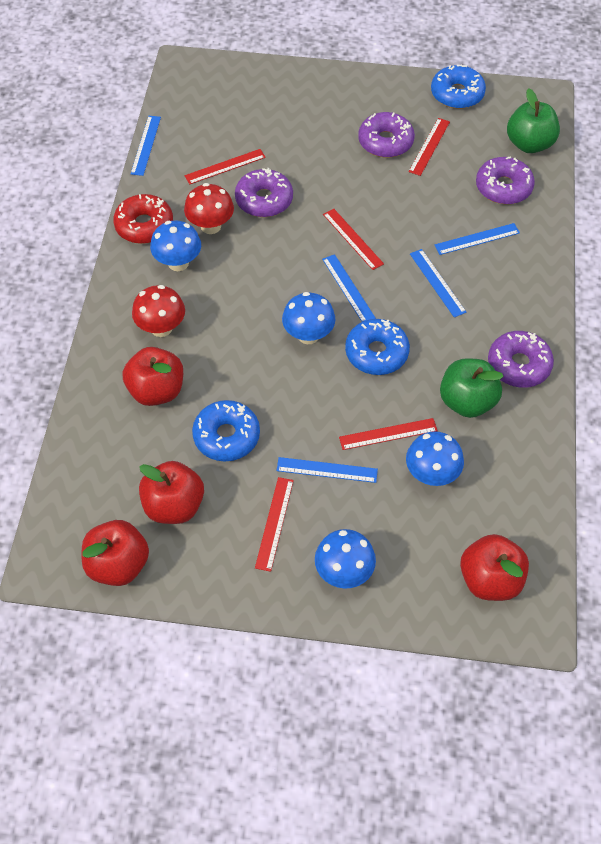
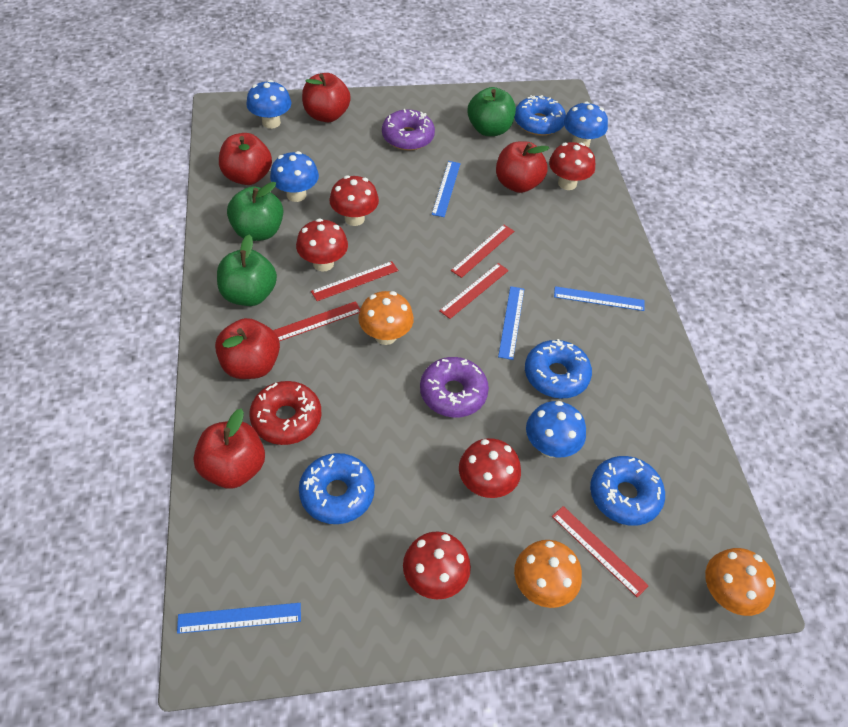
blue donut: 3 -> 4
blue ruler: 5 -> 4
green apple: 2 -> 3
orange mushroom: 0 -> 3
purple donut: 4 -> 2
red apple: 4 -> 5
red mushroom: 2 -> 5

